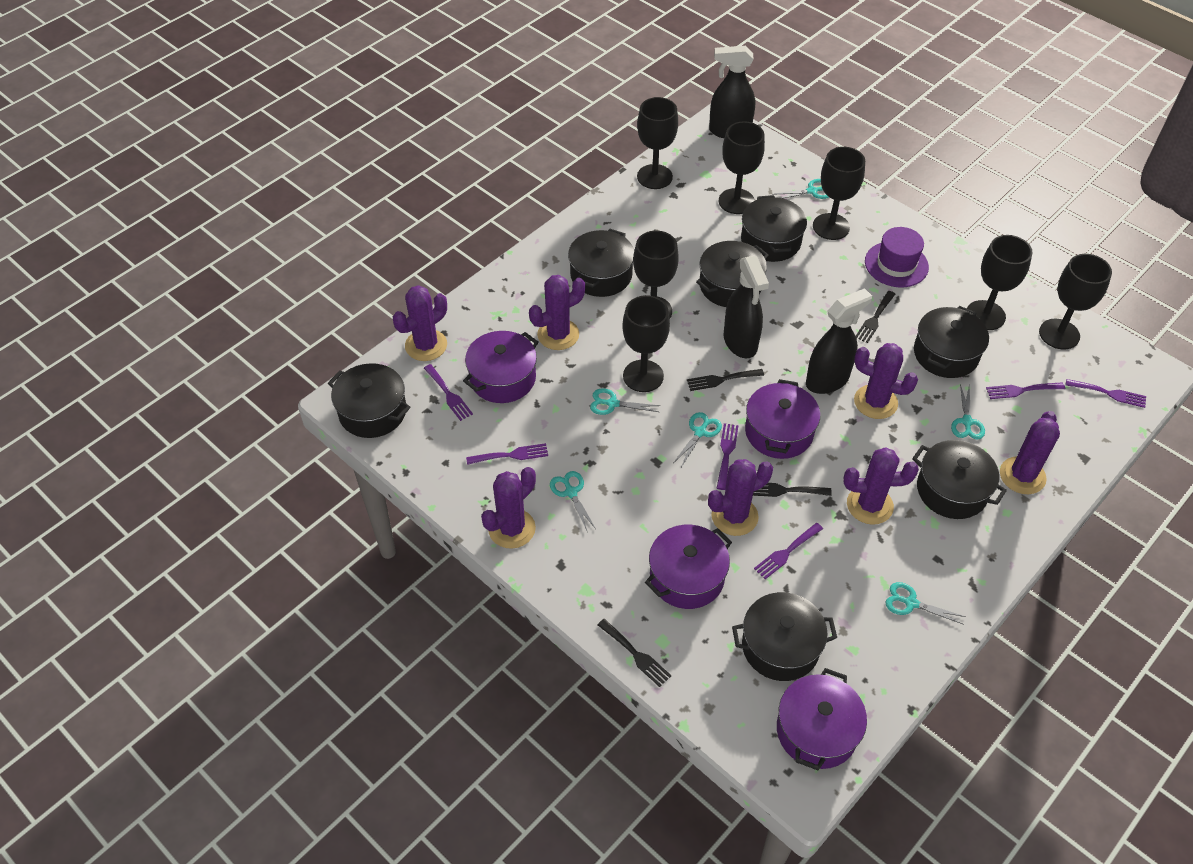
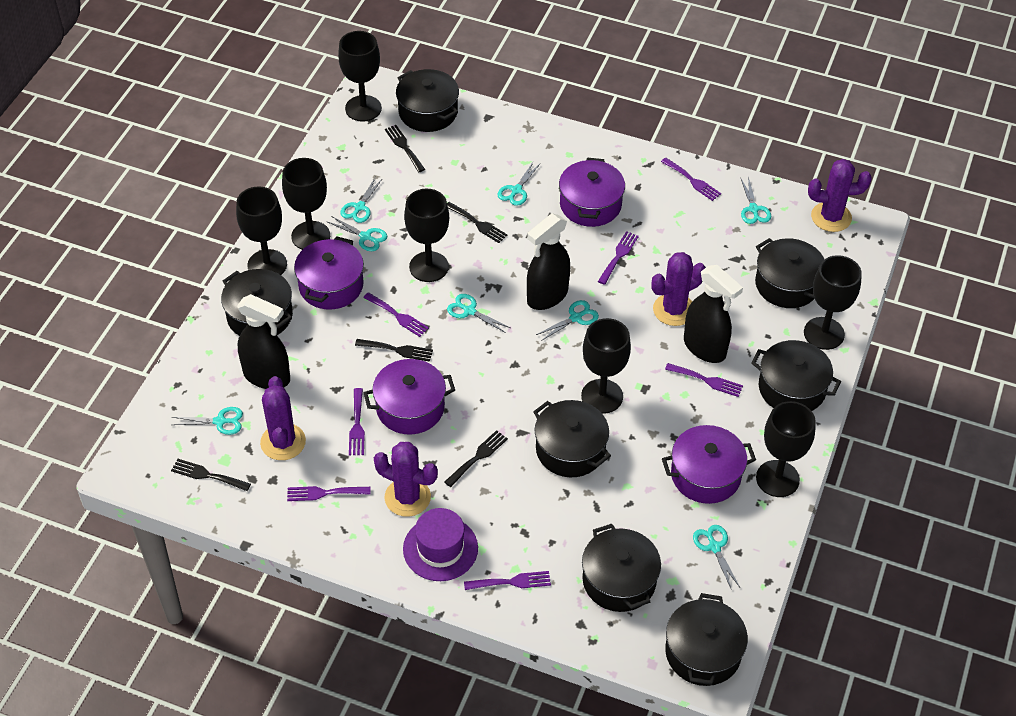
black fork: 4 -> 5
purple cactus: 7 -> 4
purple fork: 6 -> 7
turquoise scissors: 6 -> 8

